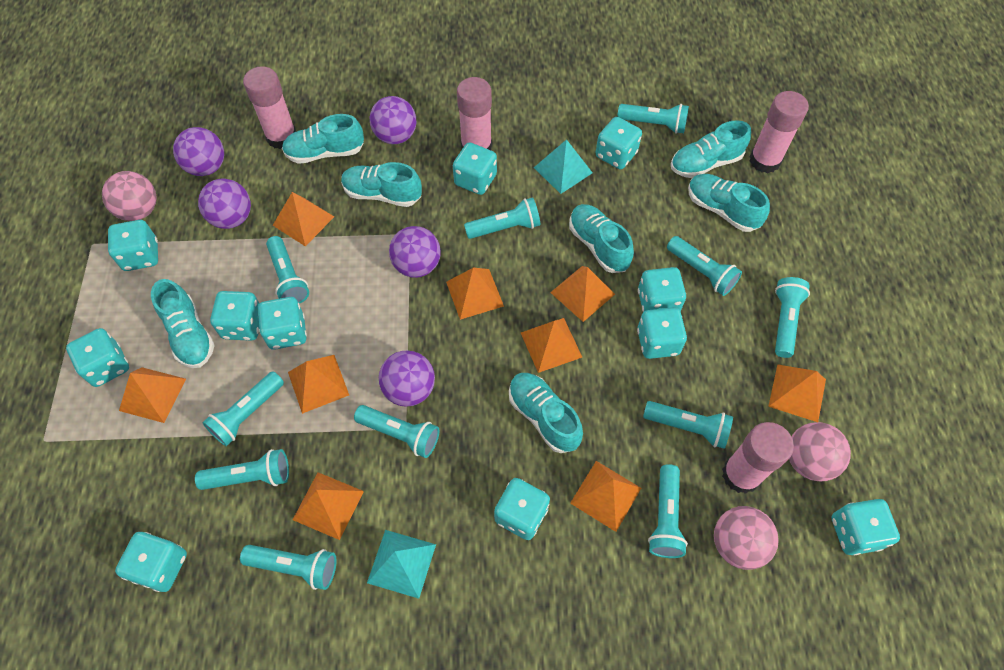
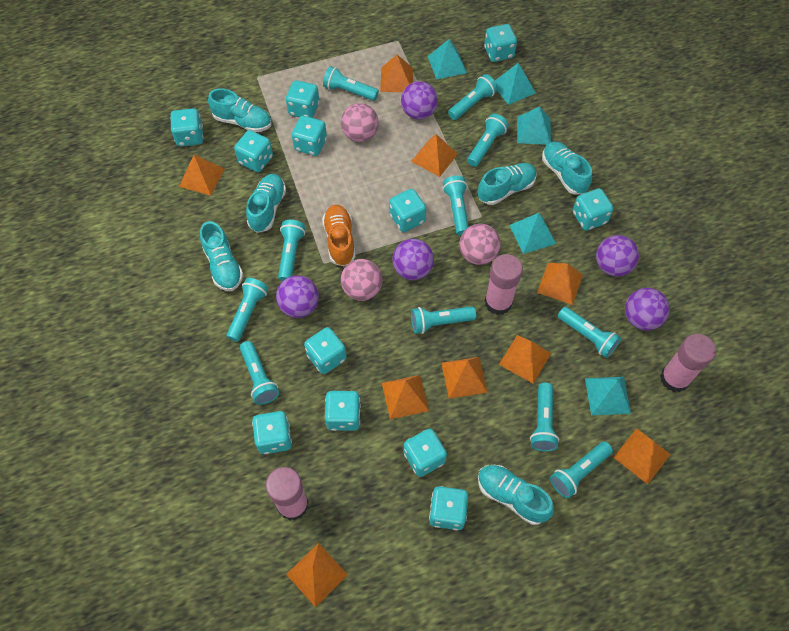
orange shoe: 0 -> 1
pink glue stick: 4 -> 3
turquoise dice: 11 -> 12
turquoise pyramid: 2 -> 5
turquoise shoe: 7 -> 6

